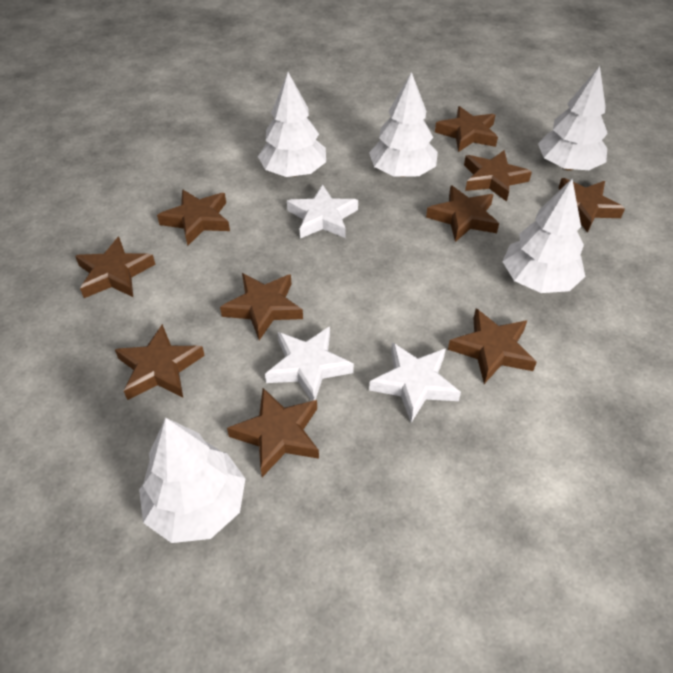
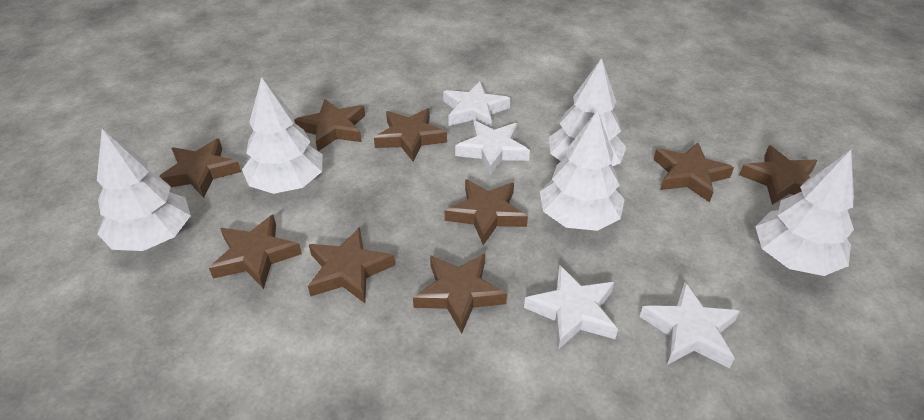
brown star: 10 -> 9
white star: 3 -> 4

